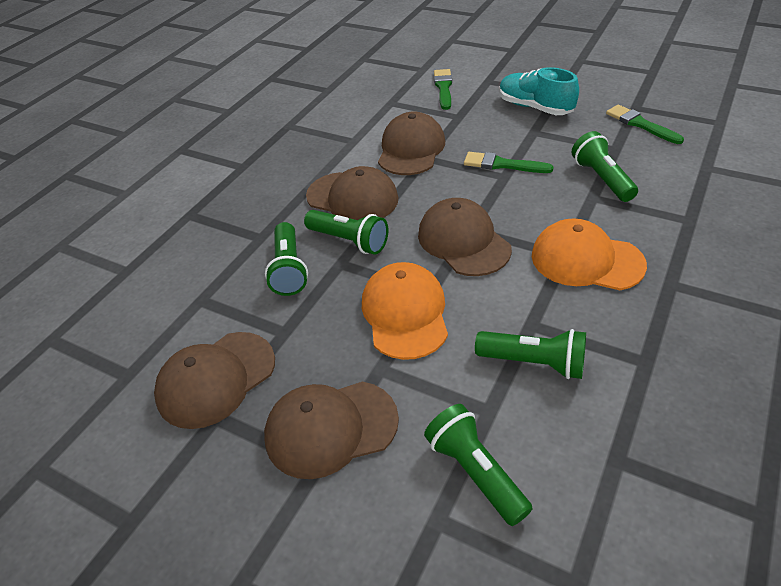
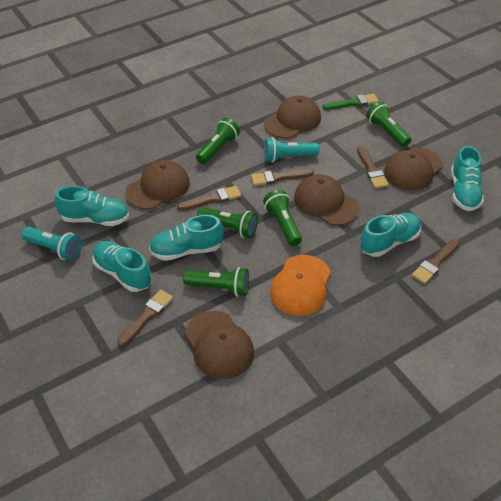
brown brush: 0 -> 5
green brush: 3 -> 1
orange cap: 2 -> 1
turquoise flashlight: 0 -> 2
turquoise shoe: 1 -> 5

